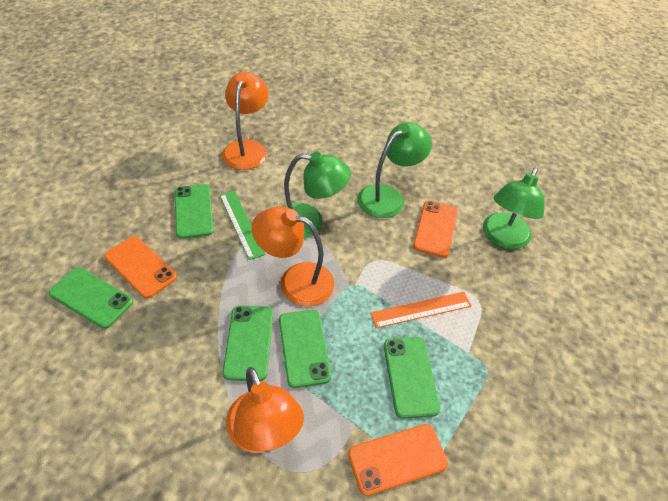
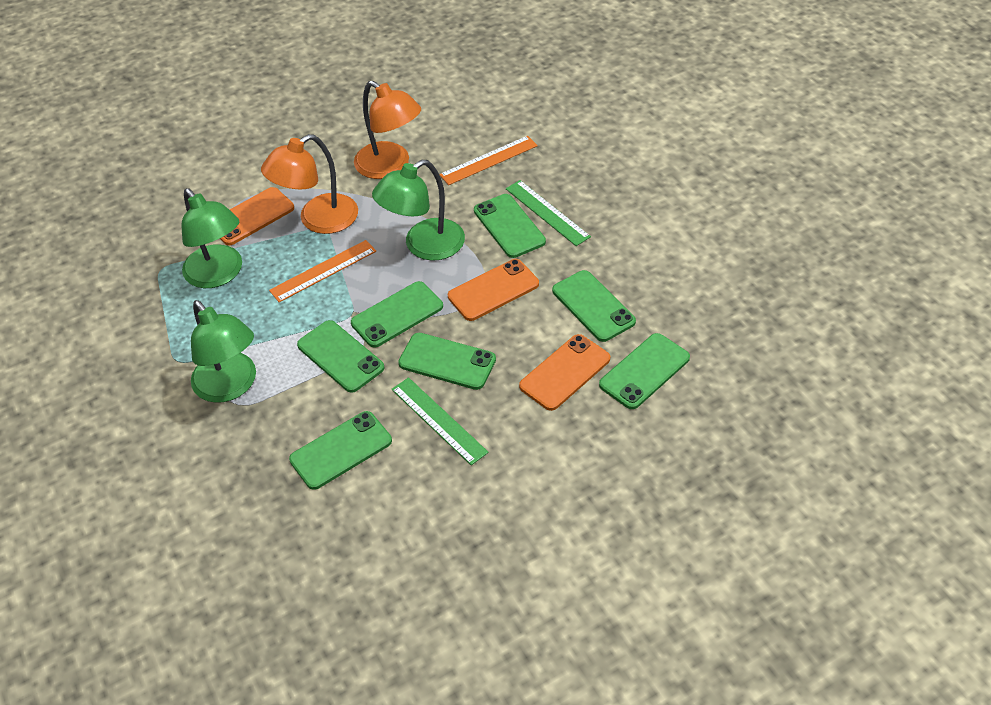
green phone: 5 -> 7
green ruler: 1 -> 2
orange lamp: 3 -> 2
orange ruler: 1 -> 2

